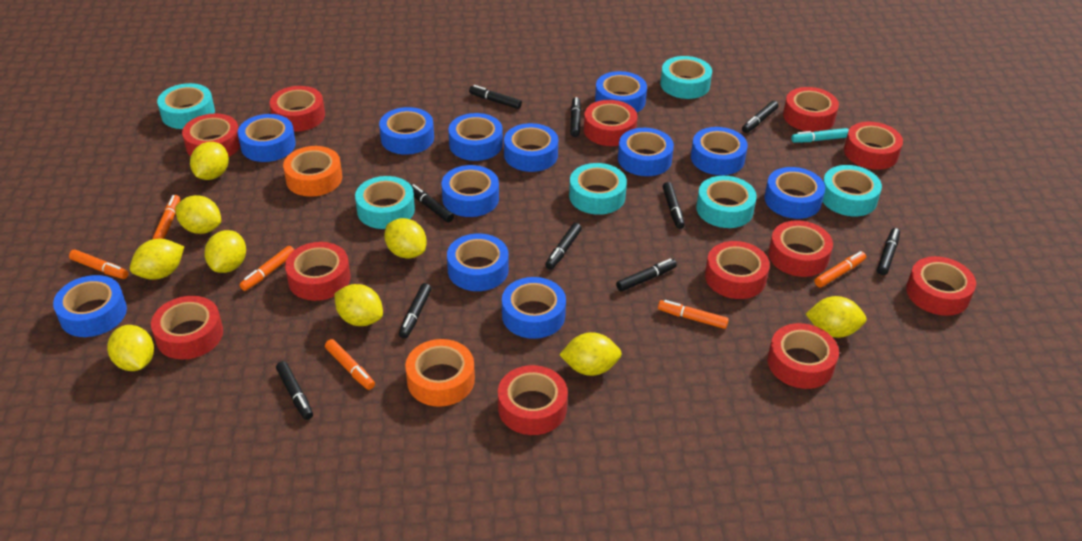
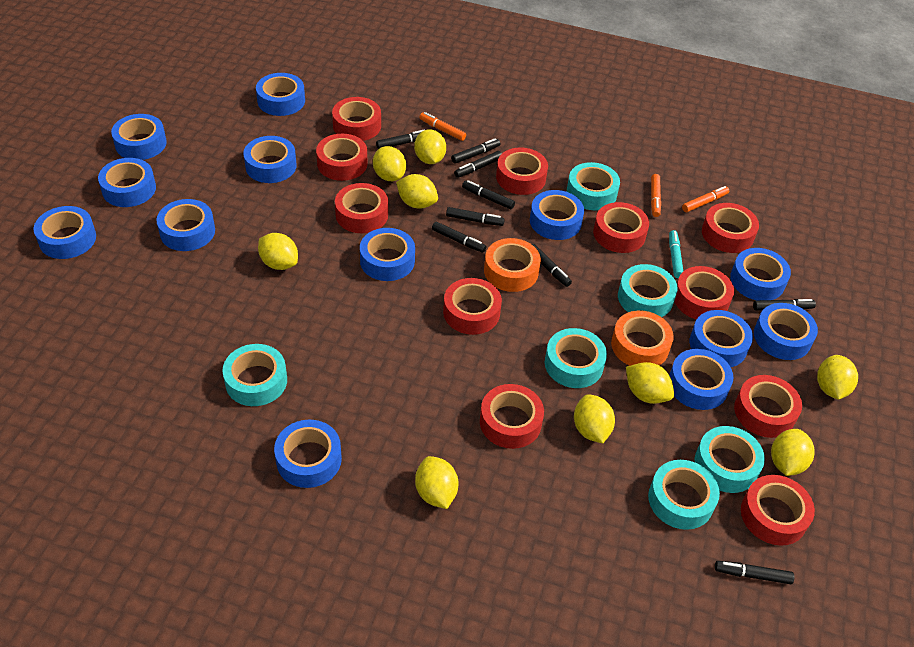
black marker: 10 -> 9
blue tape: 12 -> 13
orange marker: 6 -> 3
red tape: 12 -> 11

